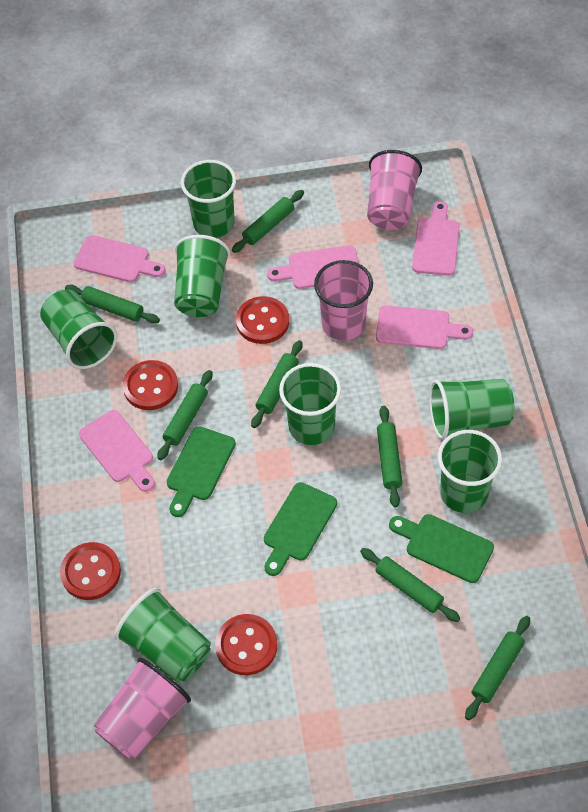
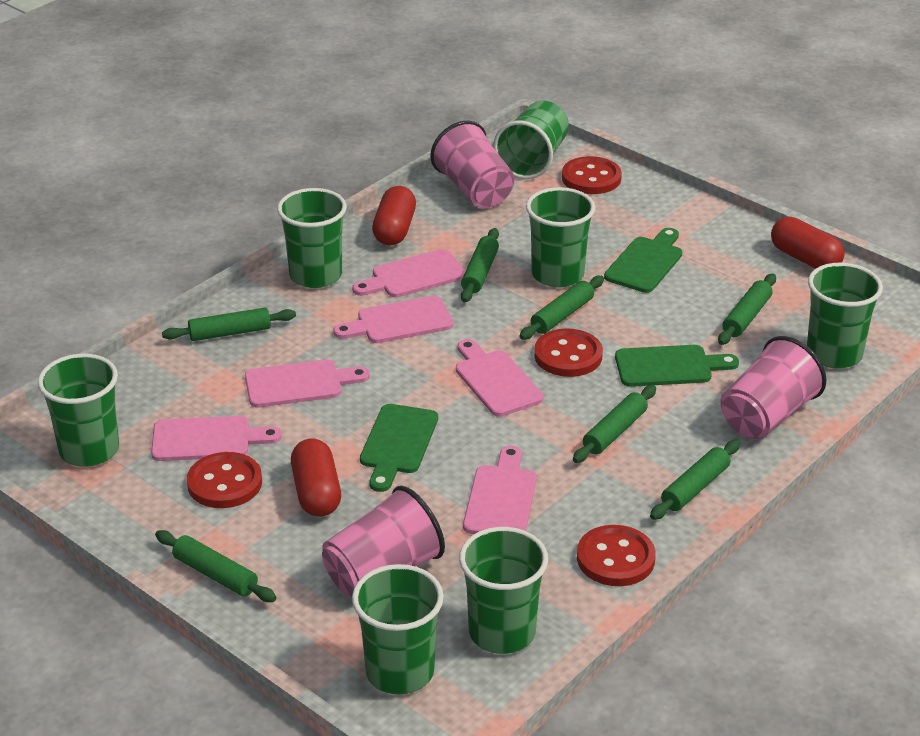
pink cutting board: 5 -> 6
red capsule: 0 -> 3

